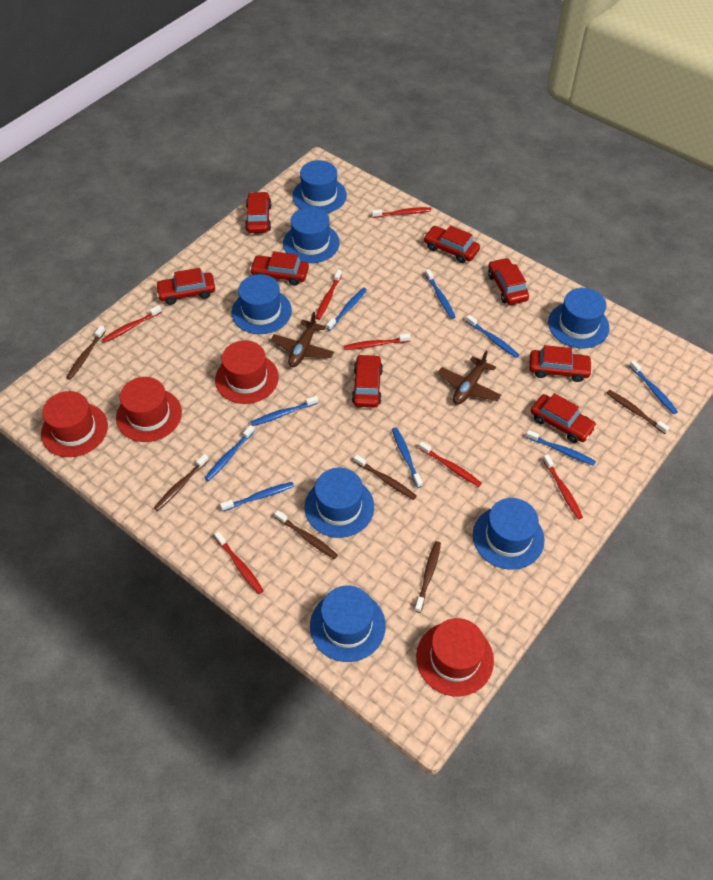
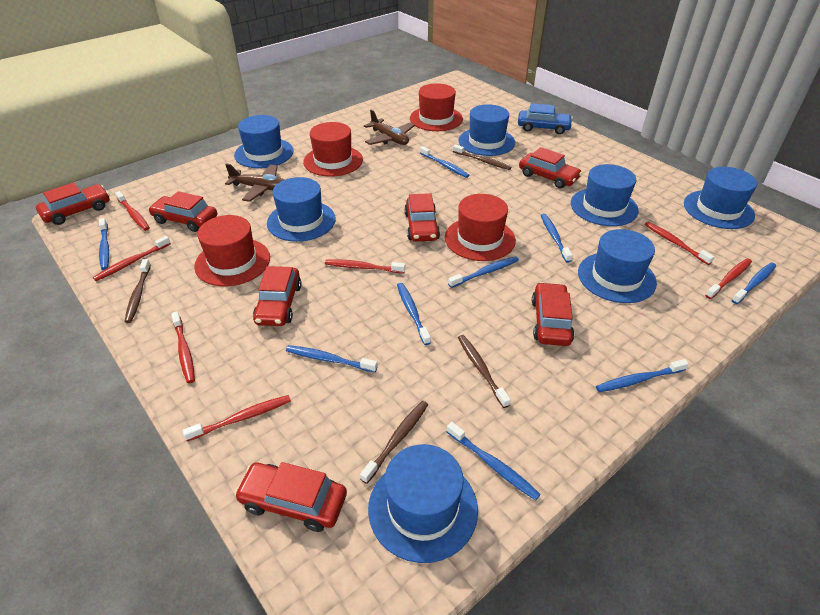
blue car: 0 -> 1
brown toothbrush: 6 -> 4
red car: 8 -> 7

